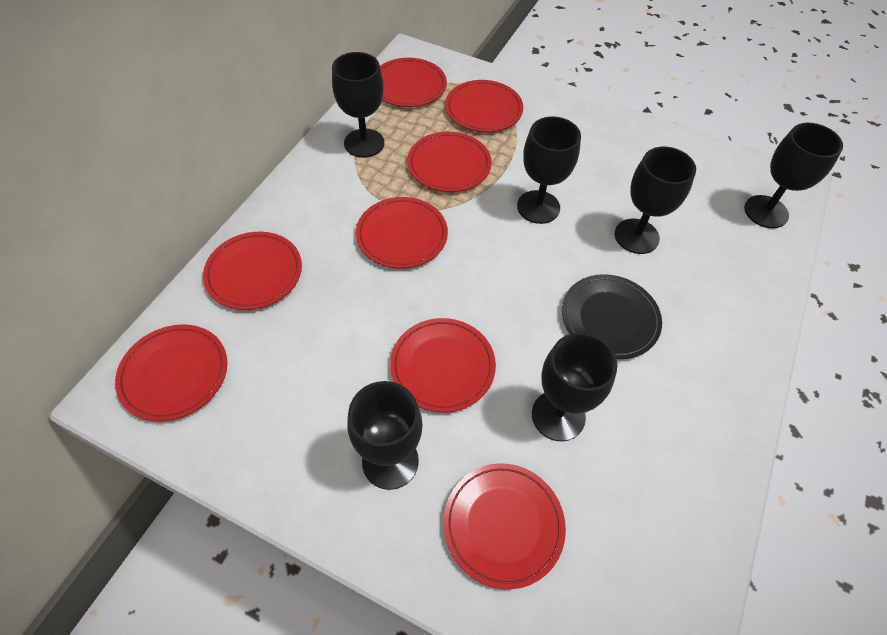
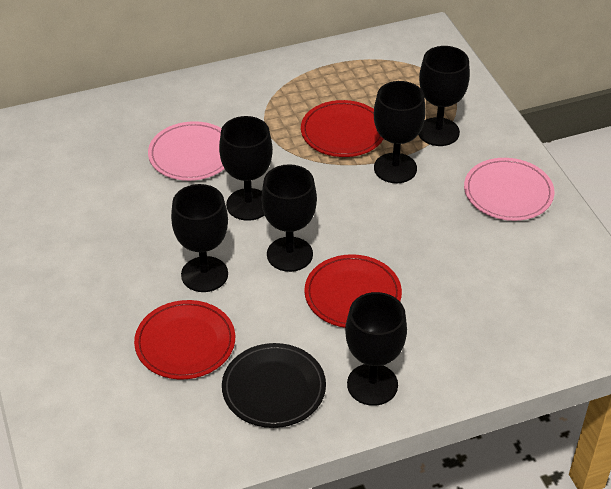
pink plate: 0 -> 2
red plate: 8 -> 3

